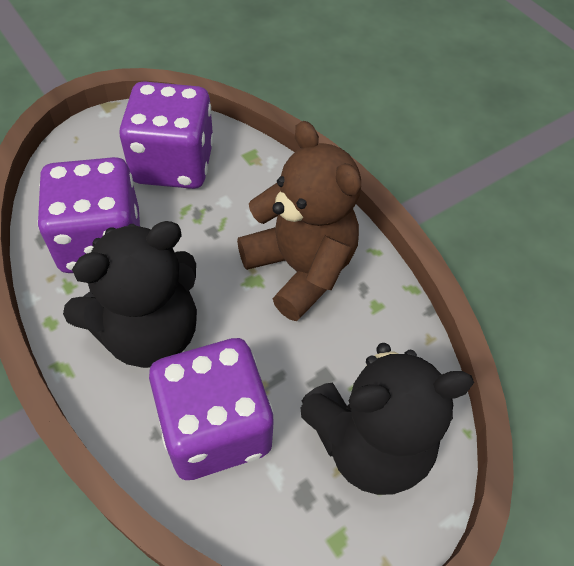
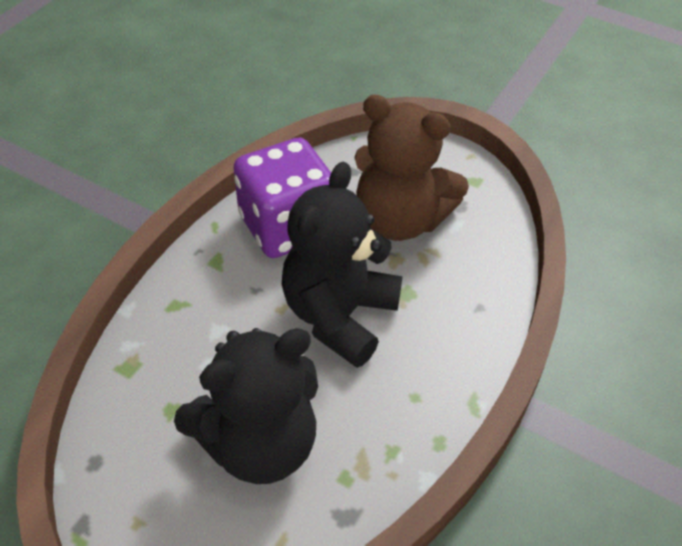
purple dice: 3 -> 1

